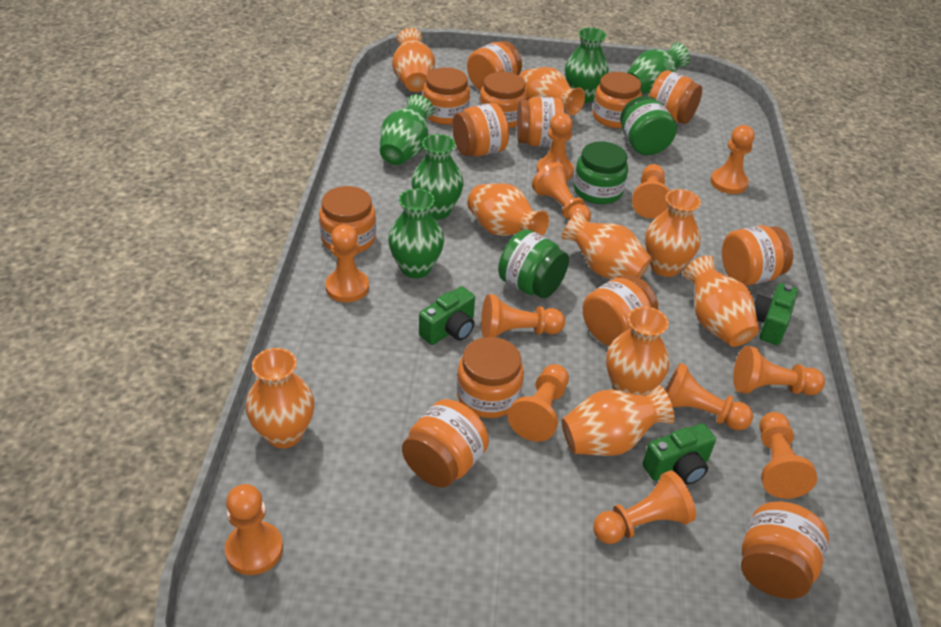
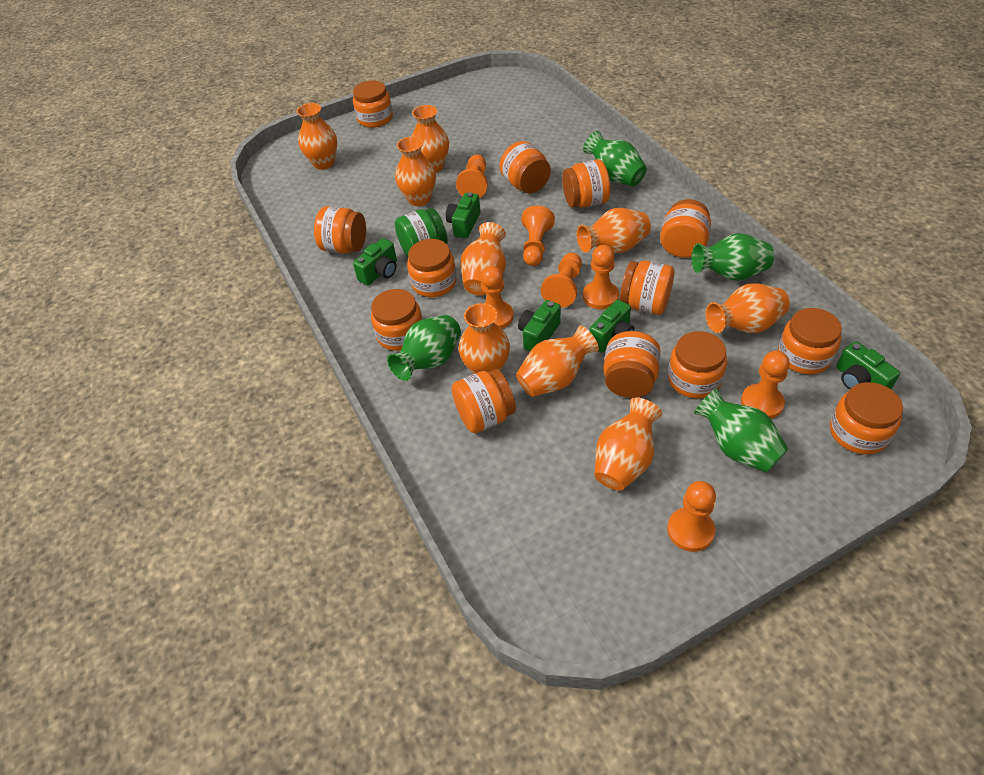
green camera: 3 -> 5
green jar: 3 -> 1
green vase: 5 -> 4
orange pawn: 12 -> 7

